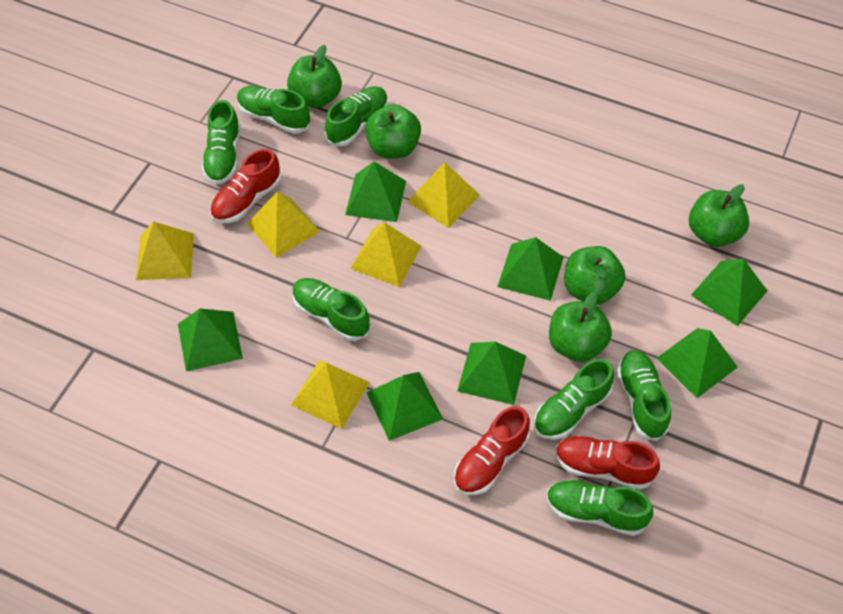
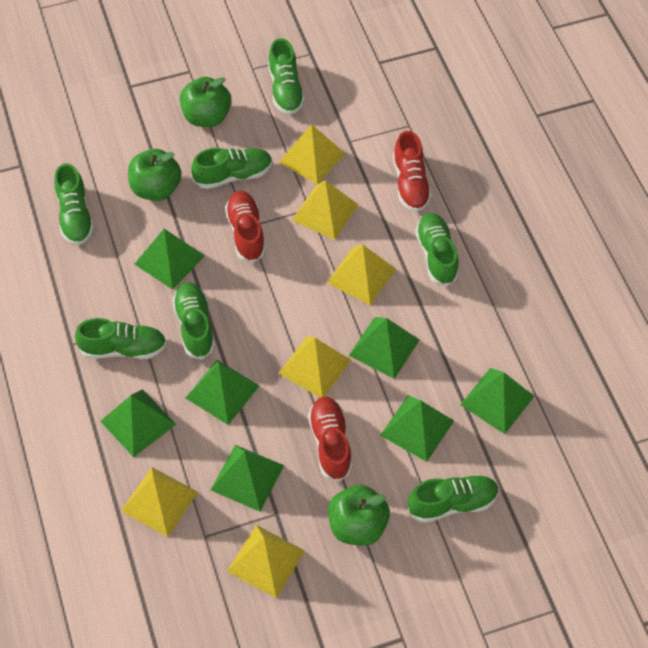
green apple: 5 -> 3
yellow pyramid: 5 -> 6

